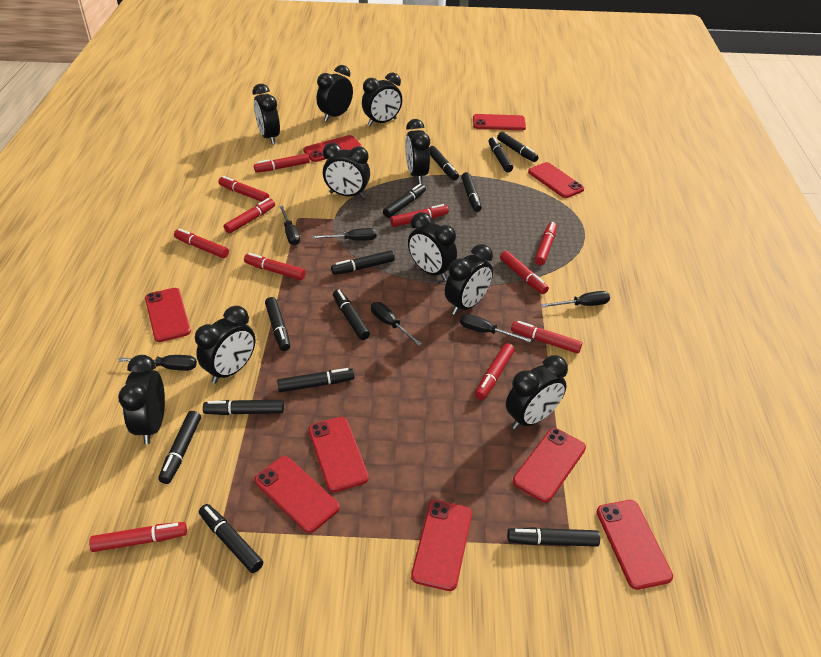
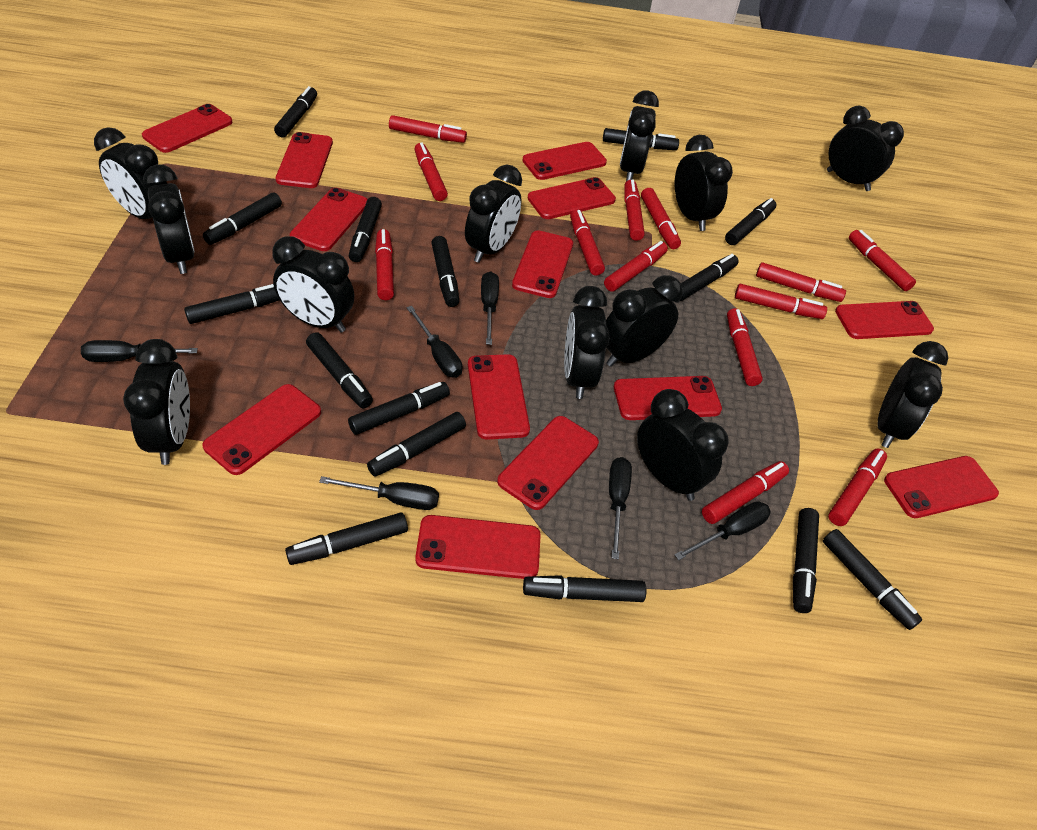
black clock: 10 -> 12
black marker: 13 -> 15
red marker: 11 -> 13
red phone: 9 -> 13

